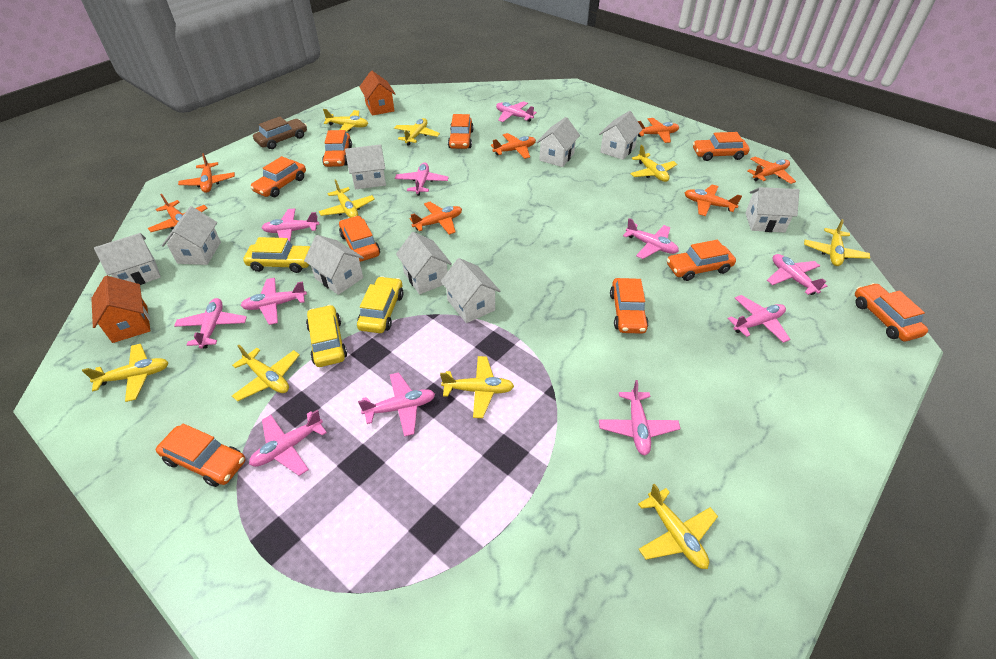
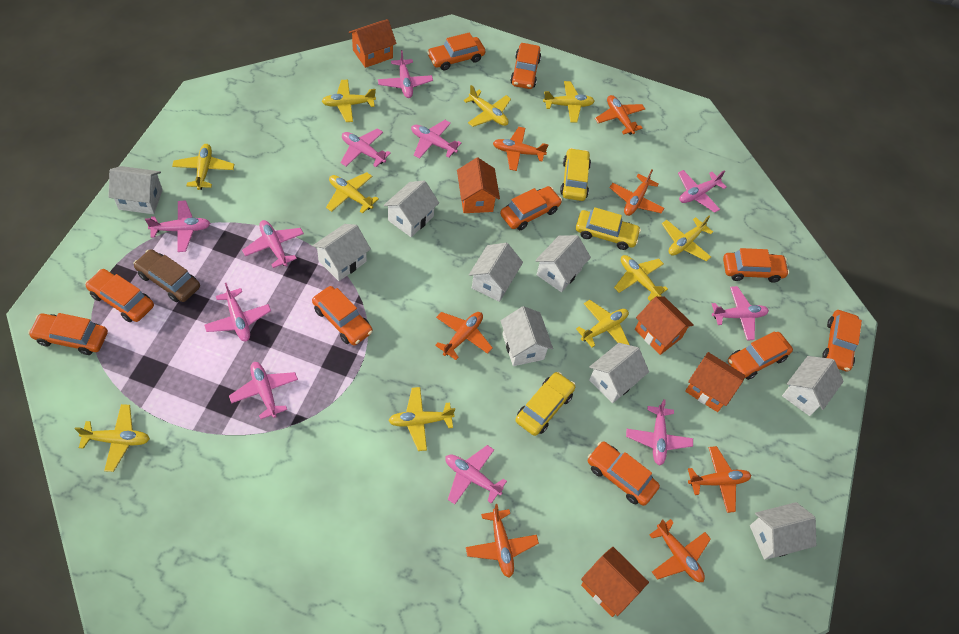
orange car: 9 -> 10
orange house: 2 -> 5
yellow plane: 9 -> 10

